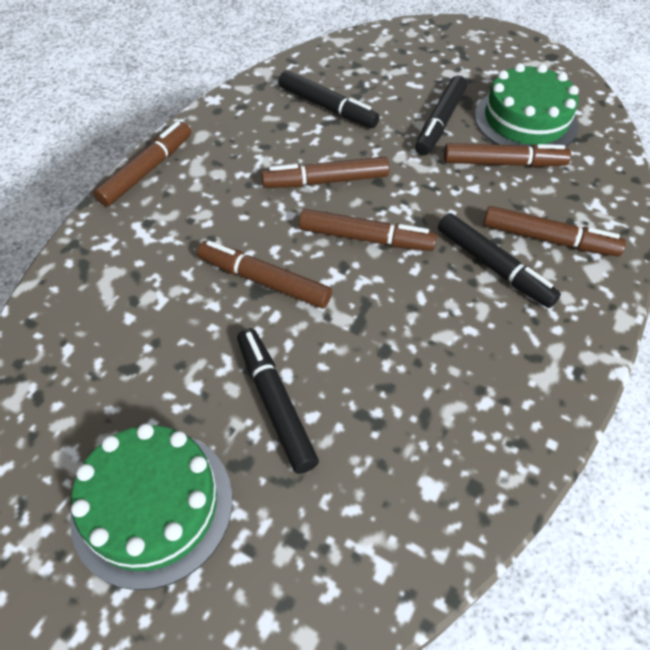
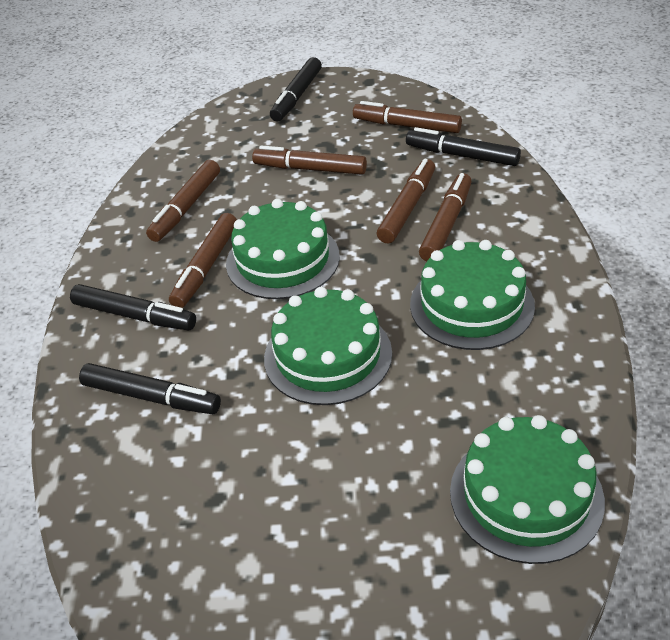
green cake: 2 -> 4

